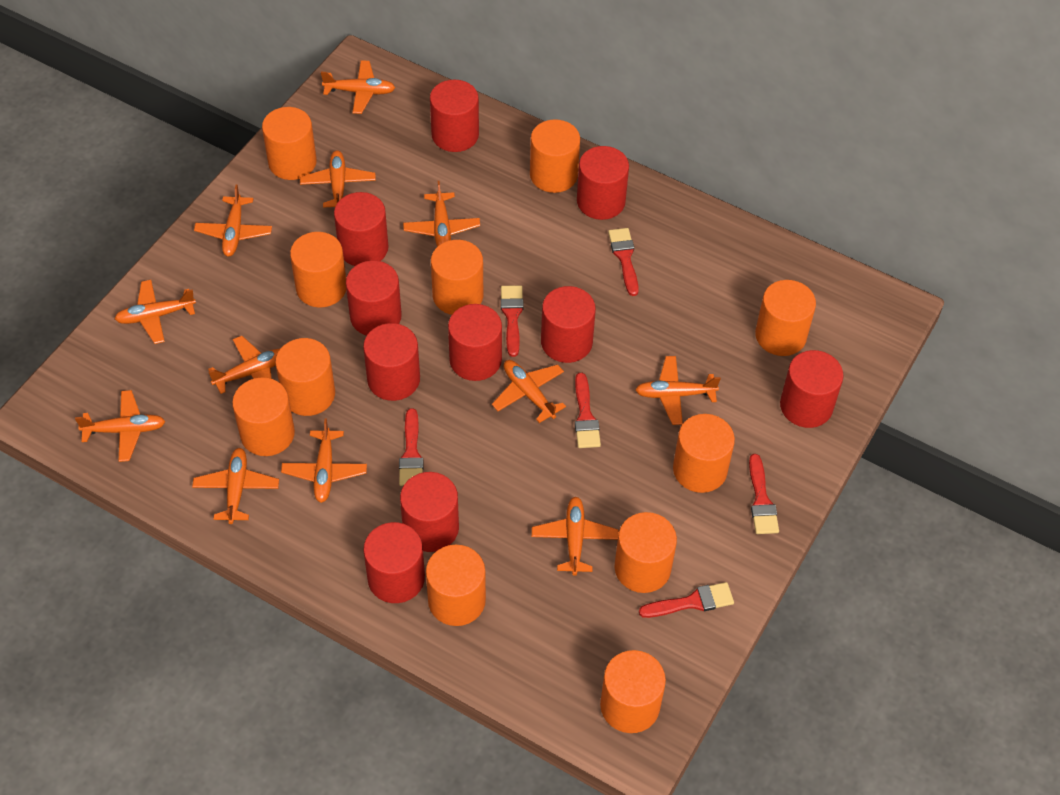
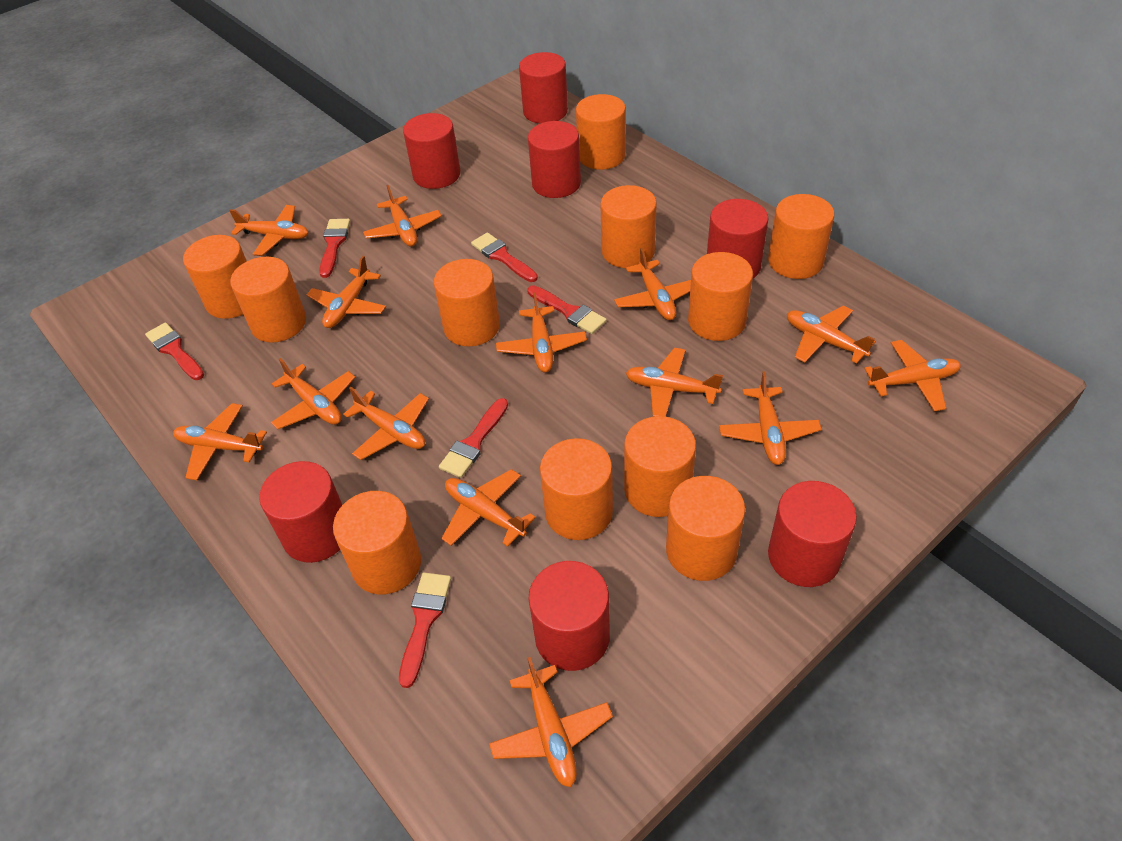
orange plane: 12 -> 14
red cylinder: 10 -> 7

